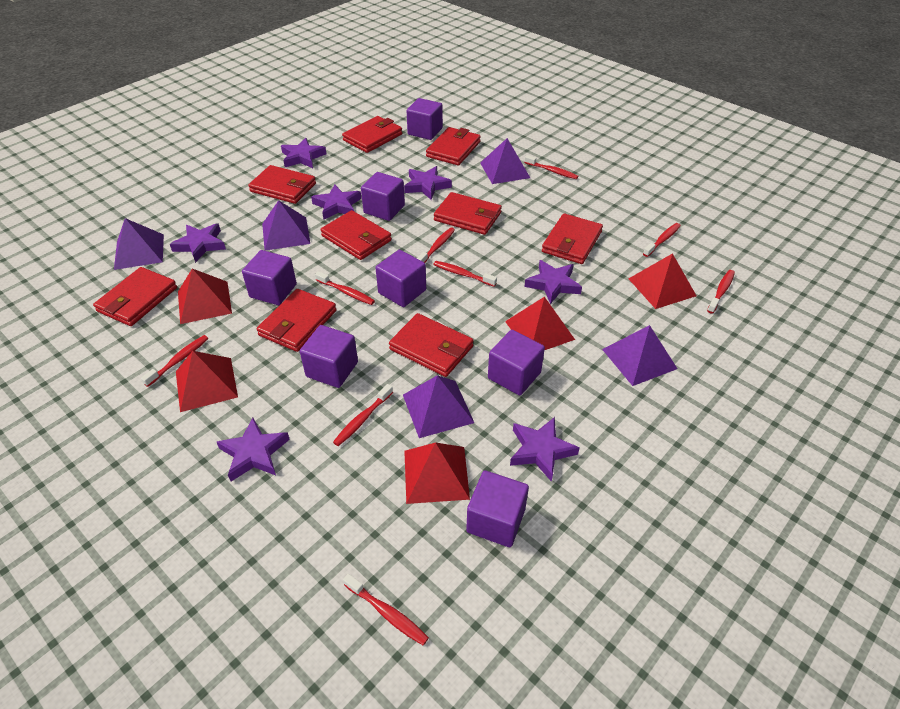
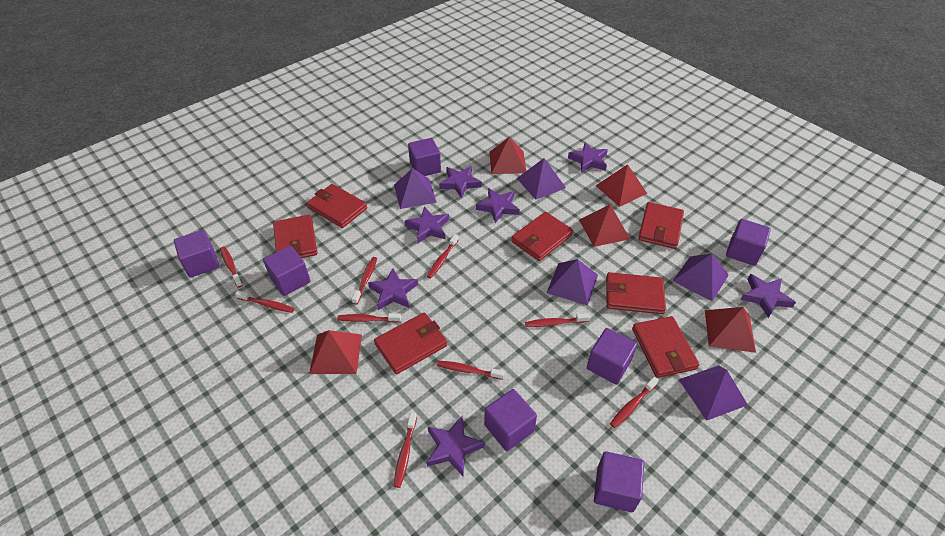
red wallet: 9 -> 7

